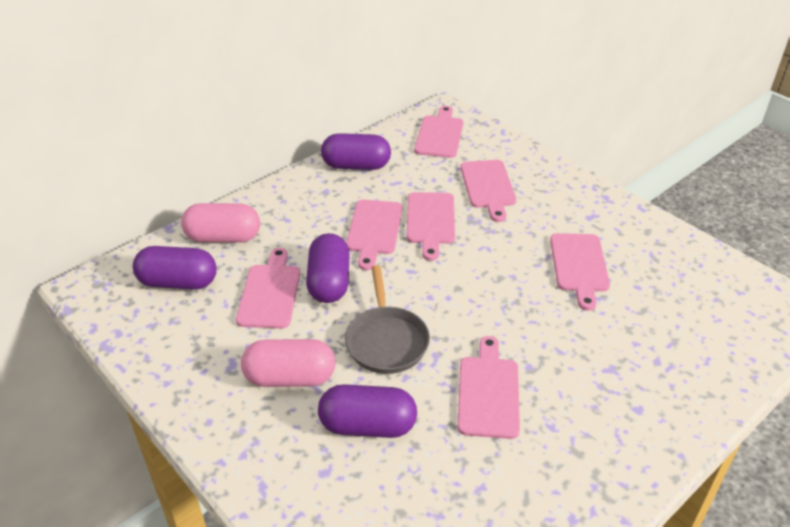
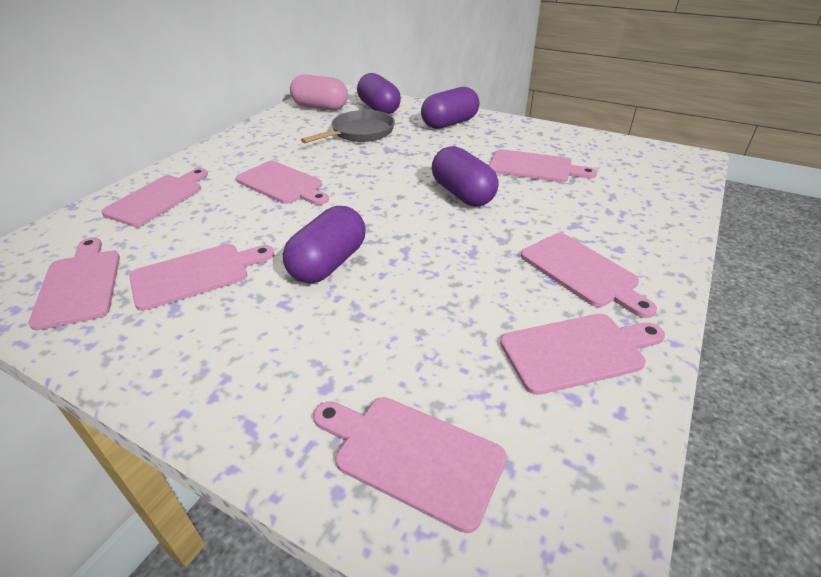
pink capsule: 2 -> 1
pink cutting board: 7 -> 8

